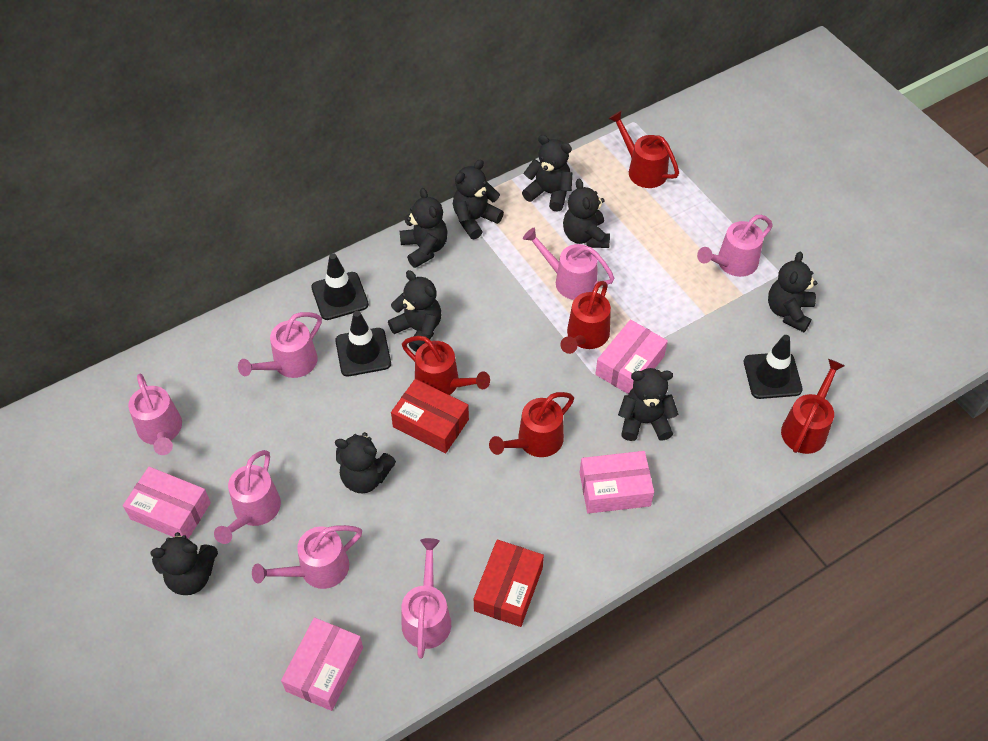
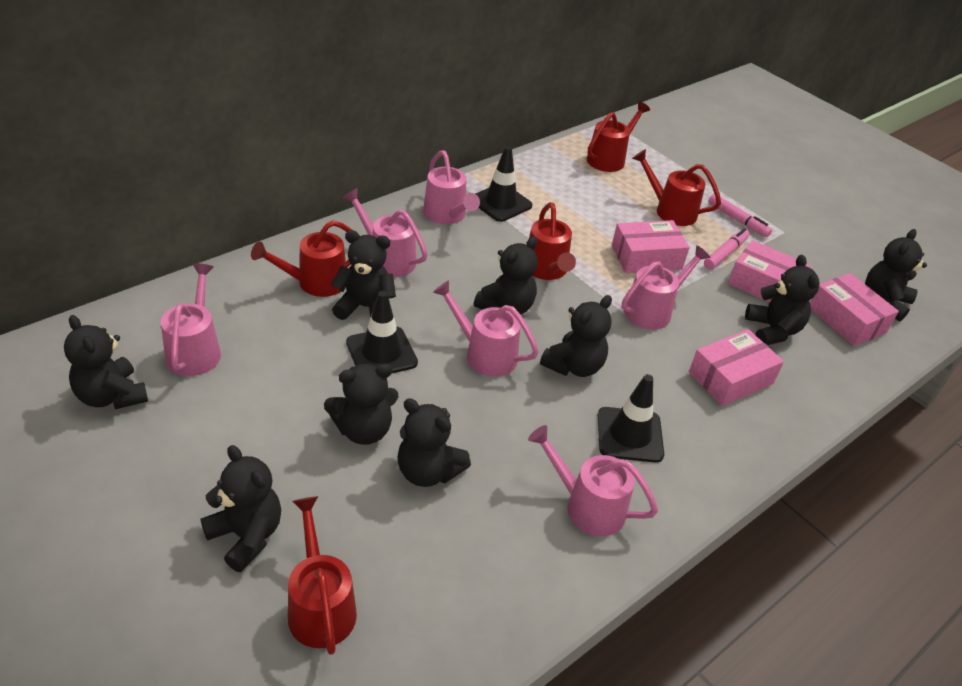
pink marker: 0 -> 2
pink watering can: 7 -> 6
red box: 2 -> 0

